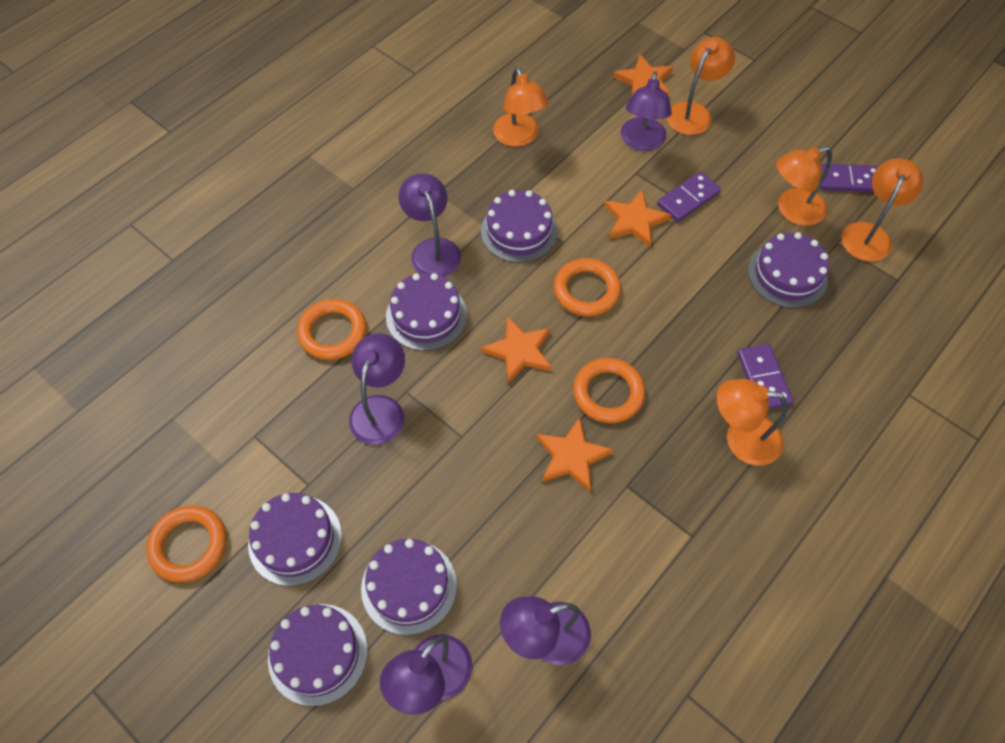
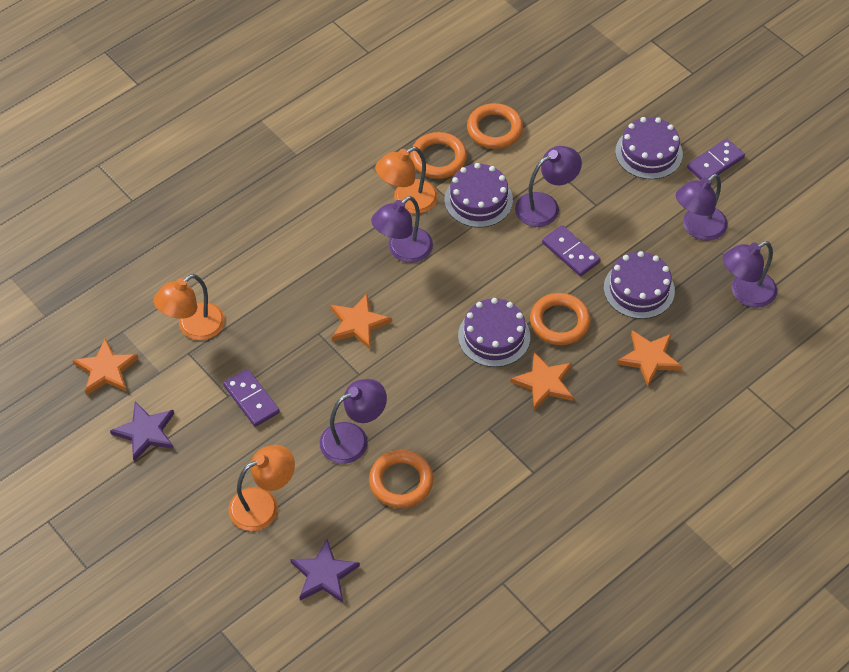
orange lamp: 5 -> 3
purple cake: 6 -> 4
purple star: 0 -> 2

